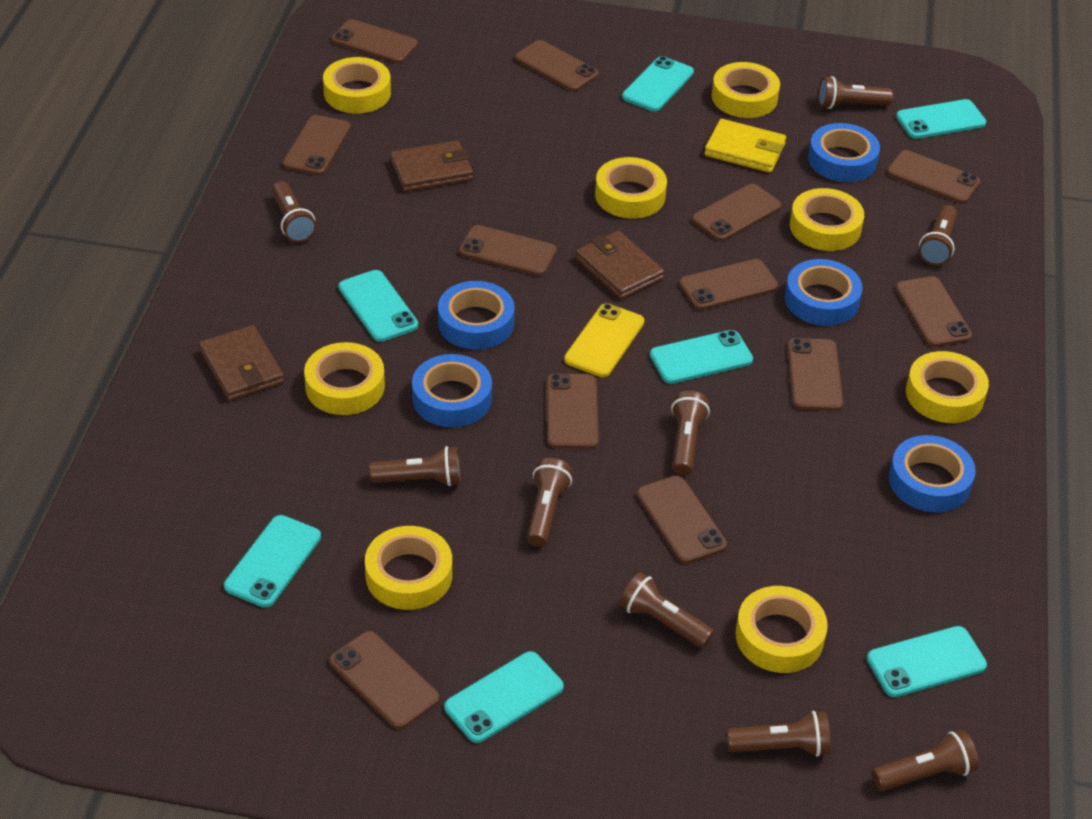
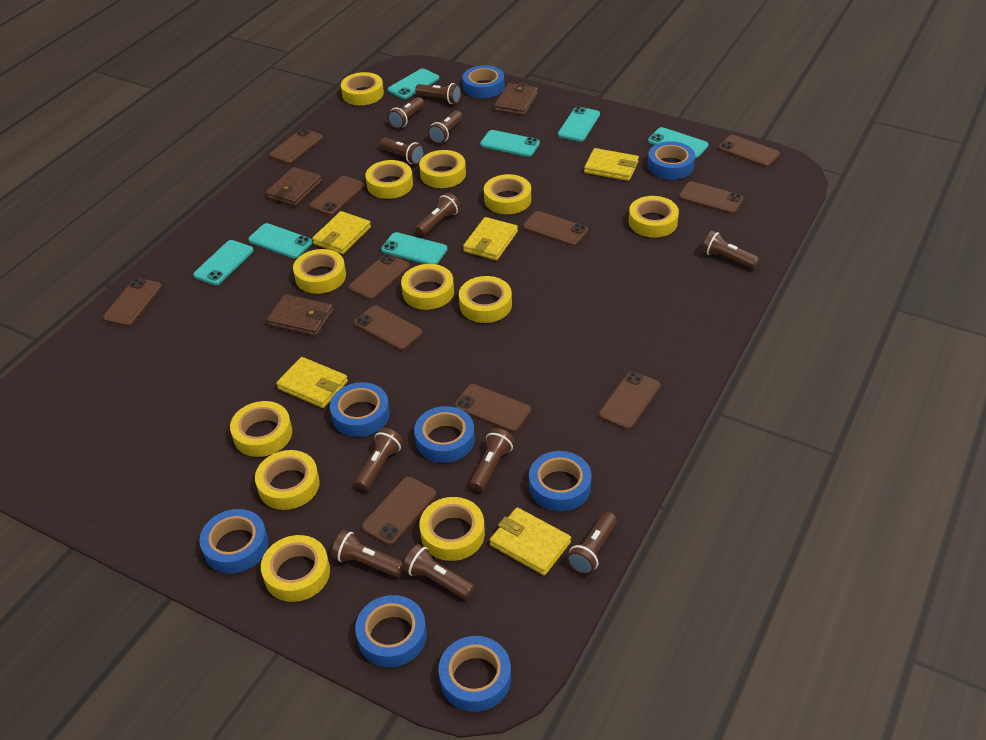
blue tape: 5 -> 8
brown flashlight: 9 -> 11
brown phone: 12 -> 11
yellow phone: 1 -> 0
yellow tape: 8 -> 12
yellow wallet: 1 -> 5

